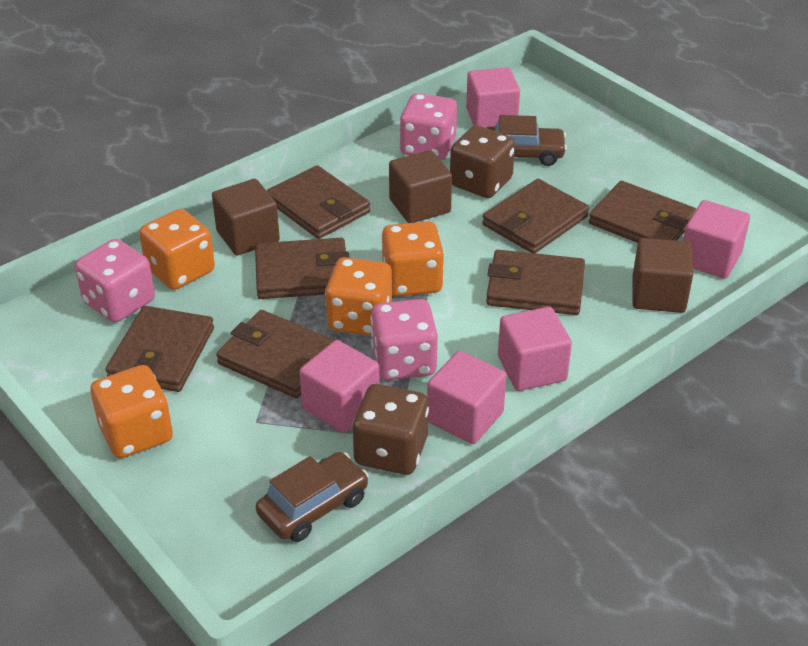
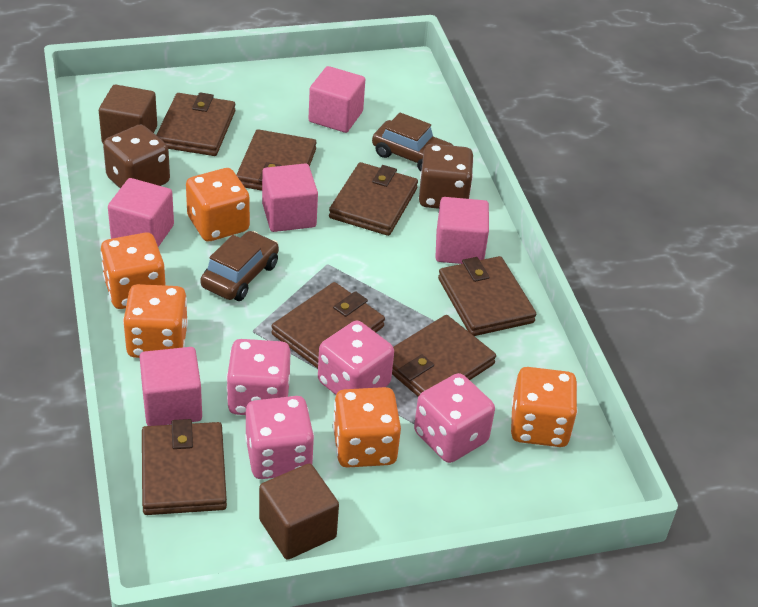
brown cube: 3 -> 2
orange dice: 4 -> 5
pink dice: 3 -> 4

